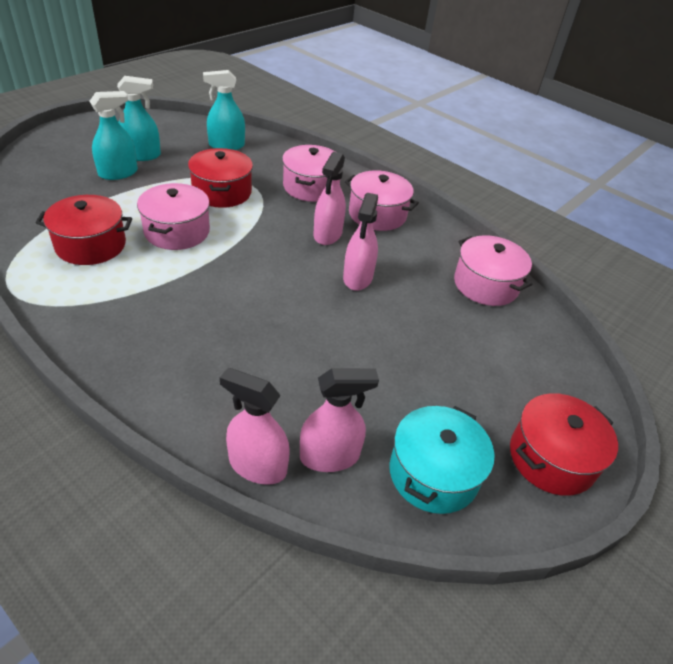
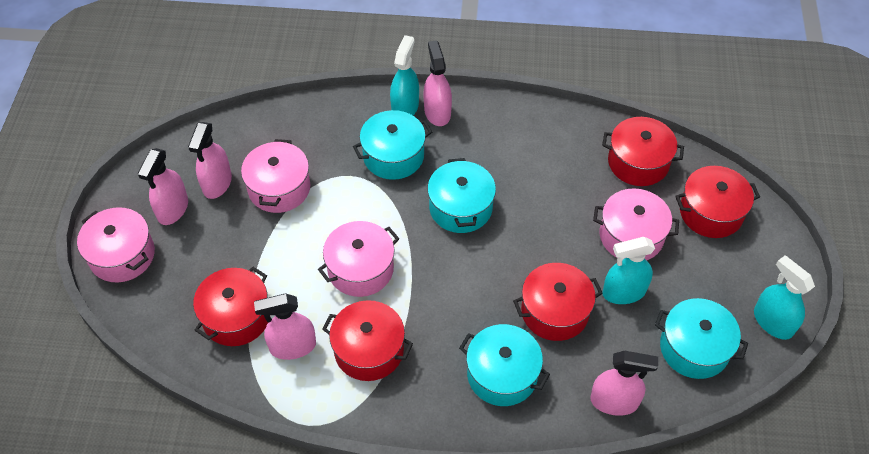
pink spray bottle: 4 -> 5
red pot: 3 -> 5
turquoise pot: 1 -> 4

